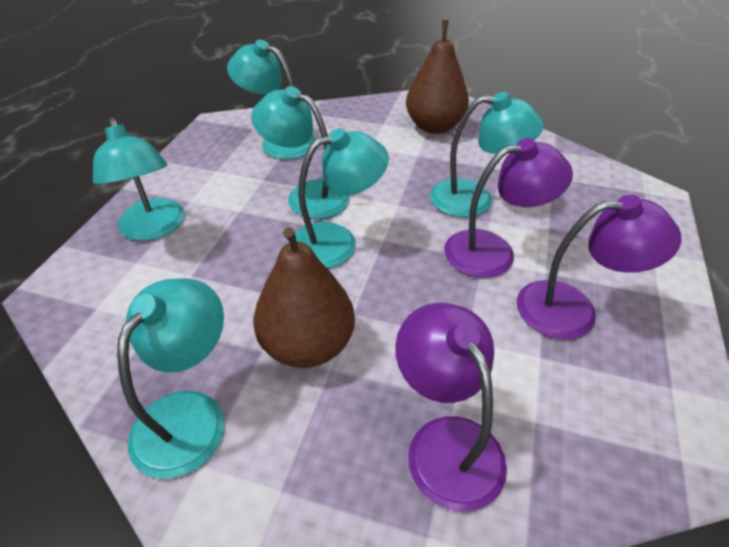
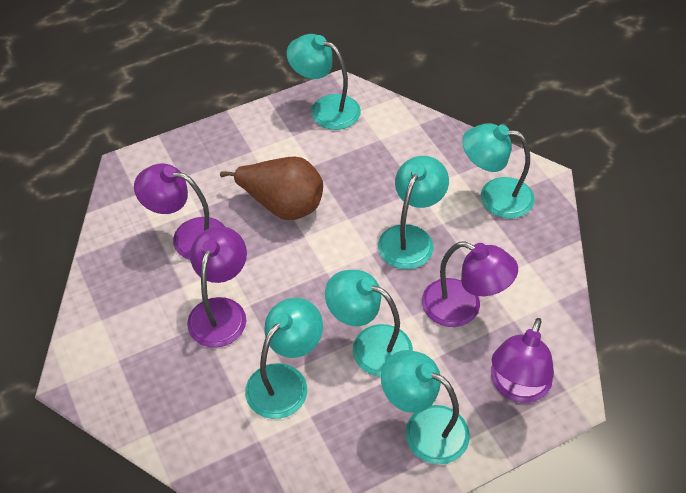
brown pear: 2 -> 1
purple lamp: 3 -> 4

